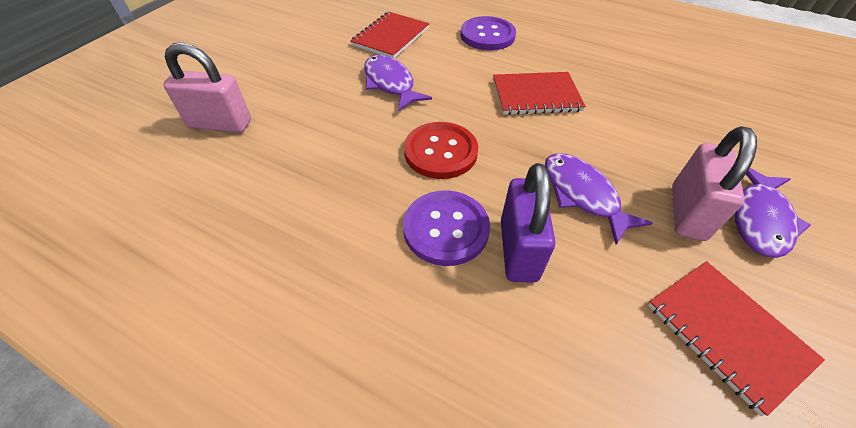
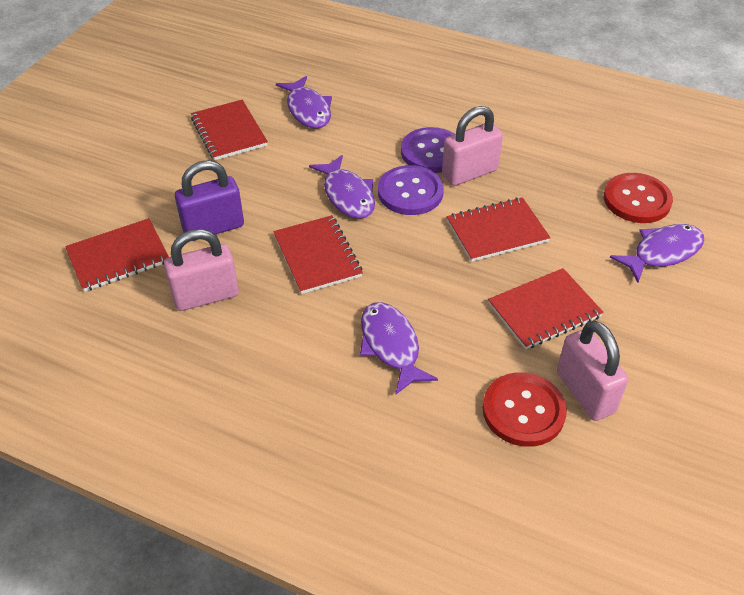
pink padlock: 2 -> 3
purple fish: 3 -> 4
red button: 1 -> 2
red notebook: 3 -> 5

